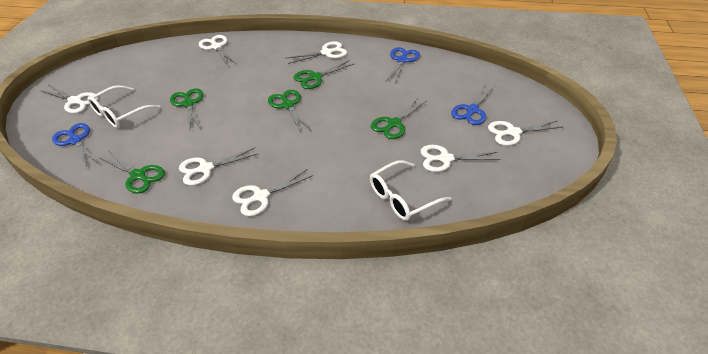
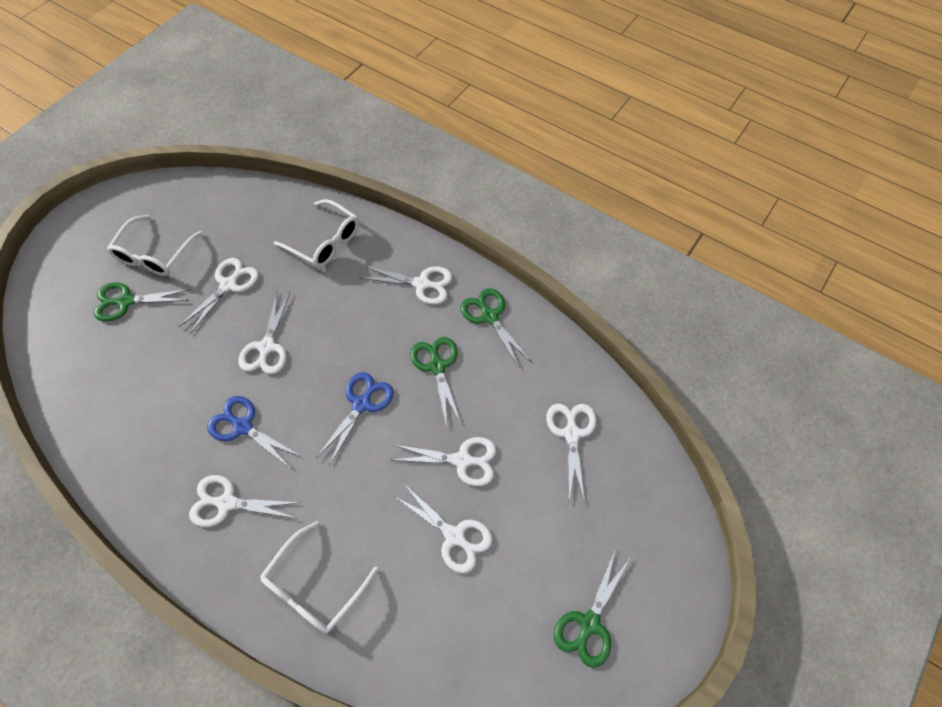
blue scissors: 3 -> 2
green scissors: 5 -> 4
white glasses: 2 -> 3

